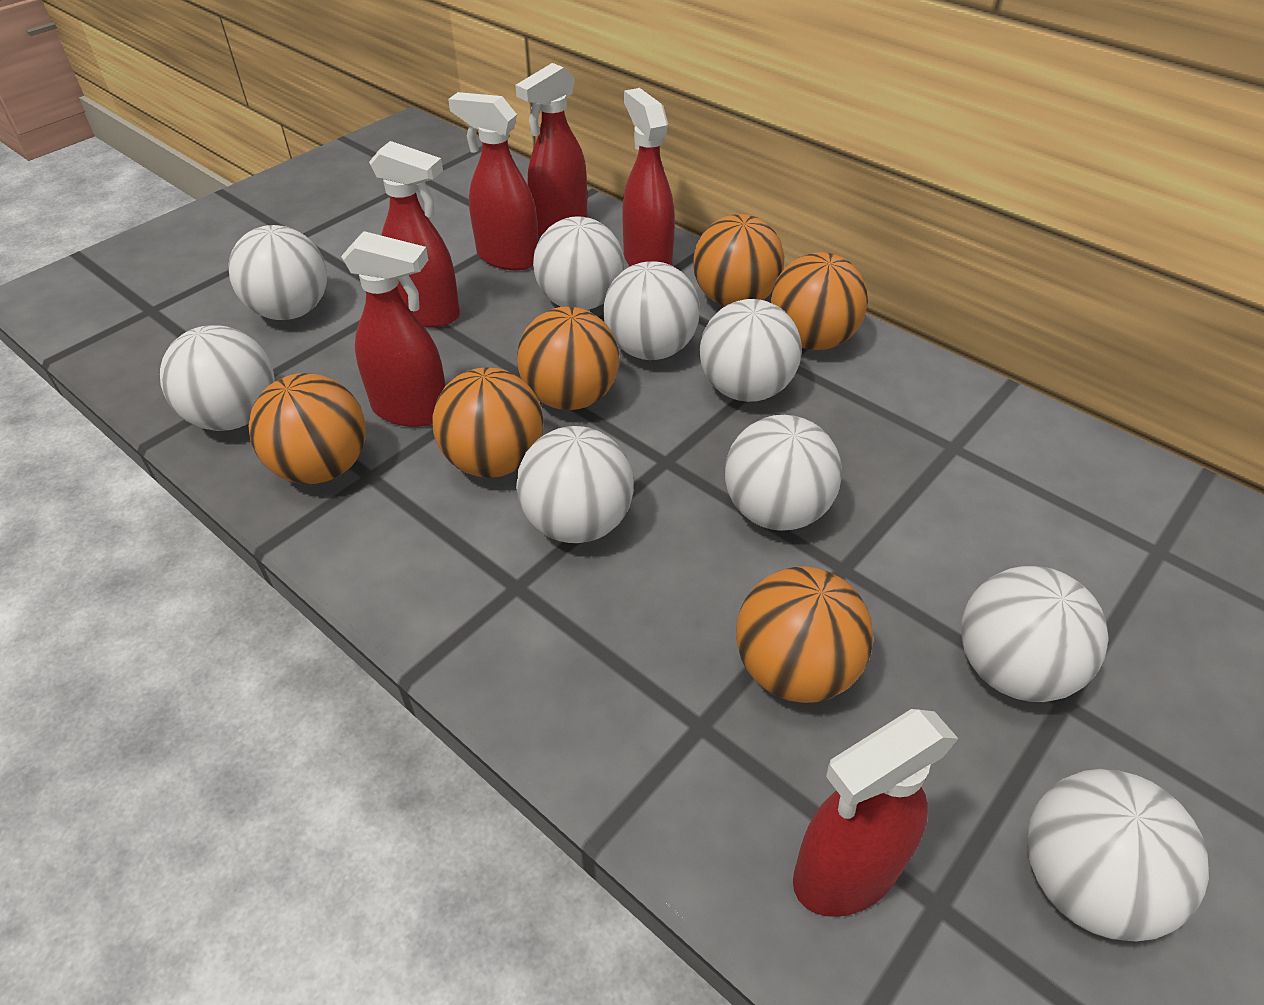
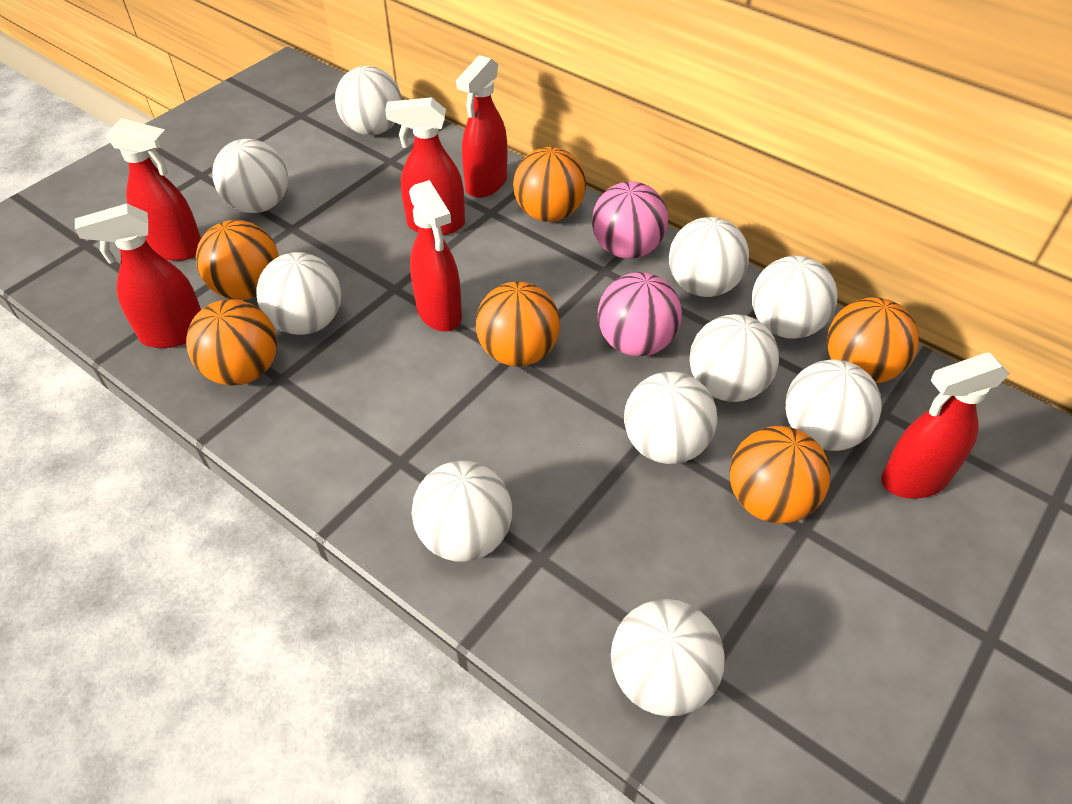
pink ball: 0 -> 2
white ball: 9 -> 10

